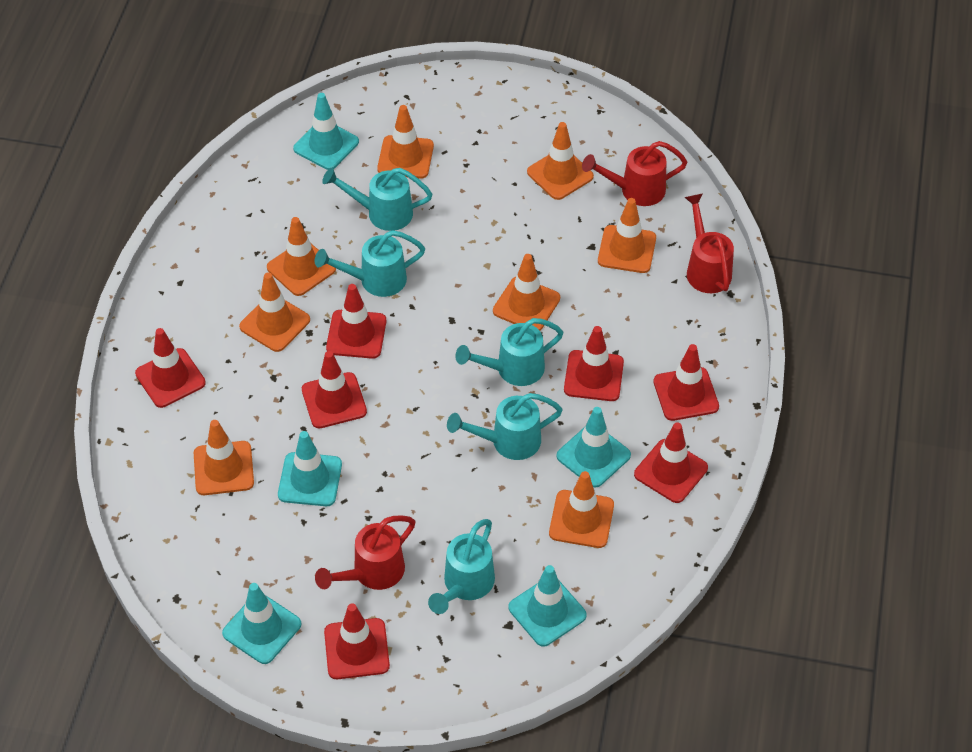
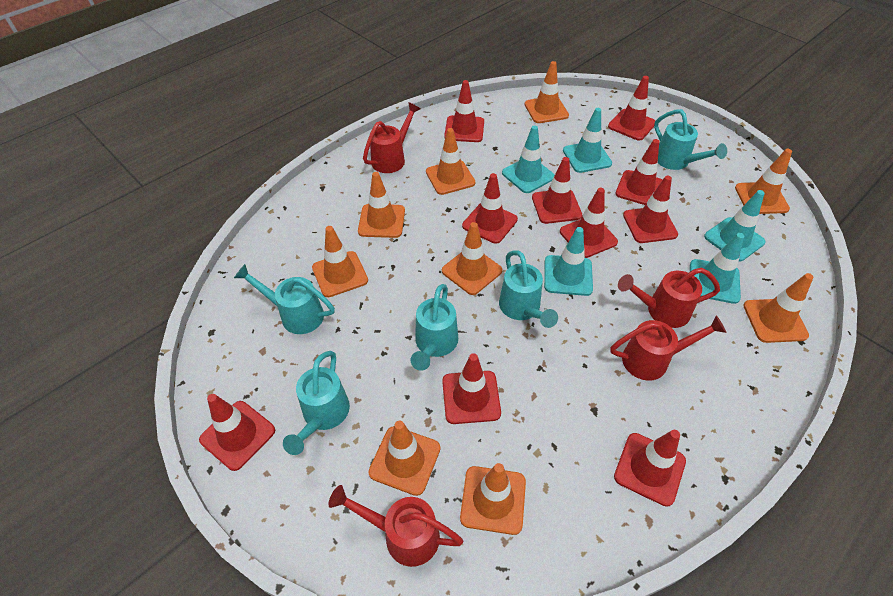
orange traffic cone: 8 -> 9
red traffic cone: 7 -> 10
red watering can: 3 -> 4

